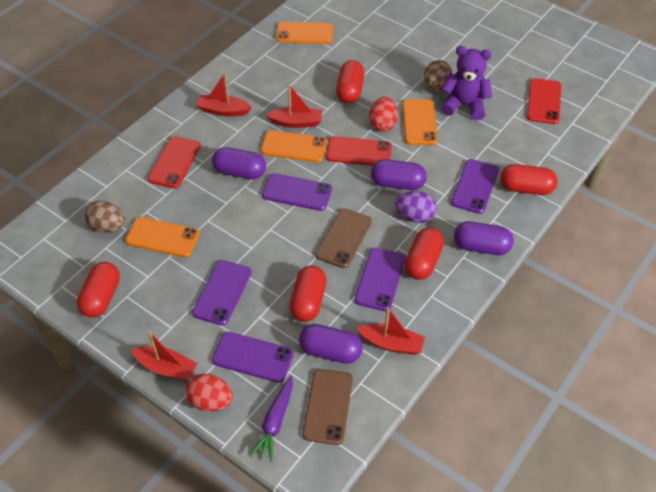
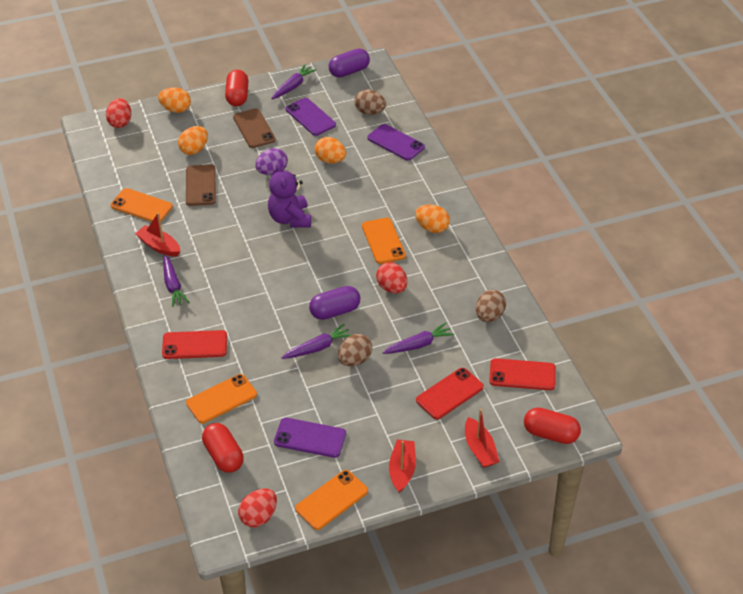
brown egg: 2 -> 3
orange egg: 0 -> 4
purple capsule: 4 -> 2
purple carrot: 1 -> 4
purple phone: 5 -> 3
red boat: 4 -> 3
red capsule: 5 -> 3
red egg: 2 -> 3

